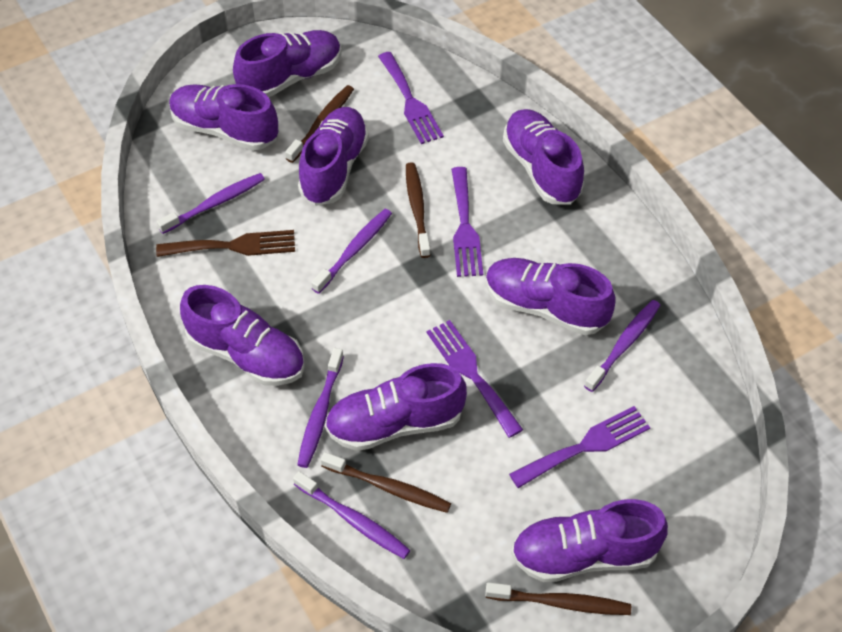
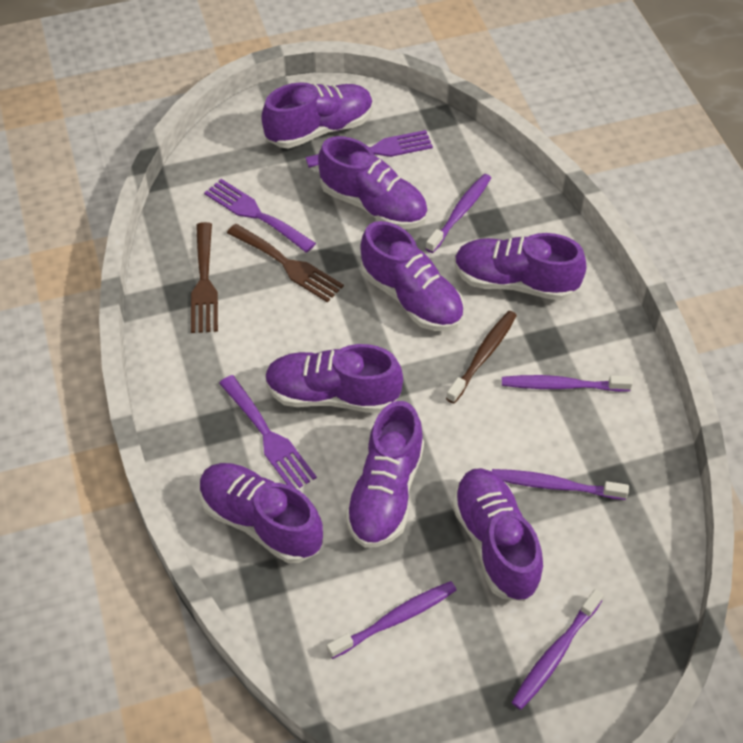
brown fork: 1 -> 2
brown toothbrush: 4 -> 1
purple fork: 4 -> 3

